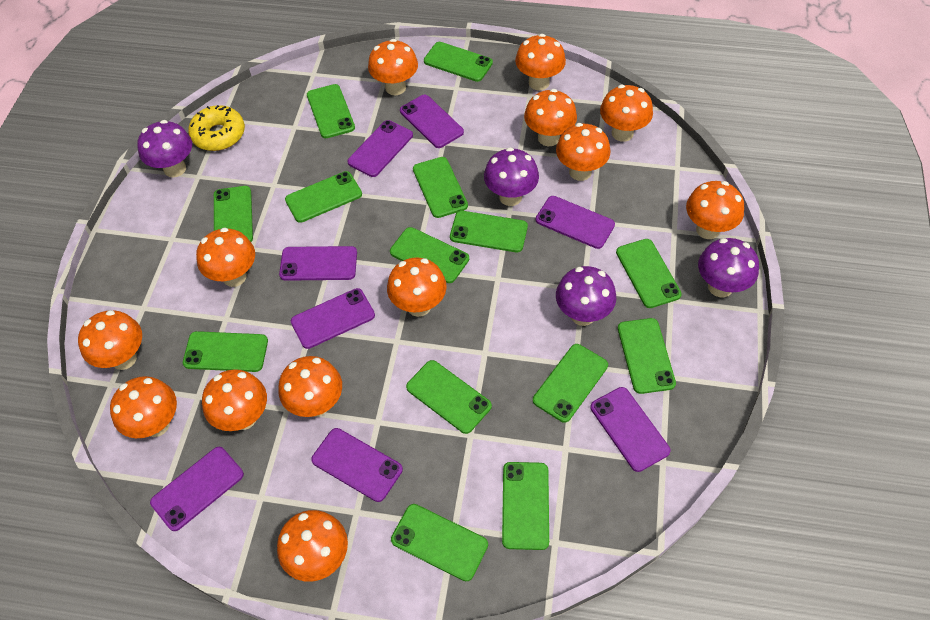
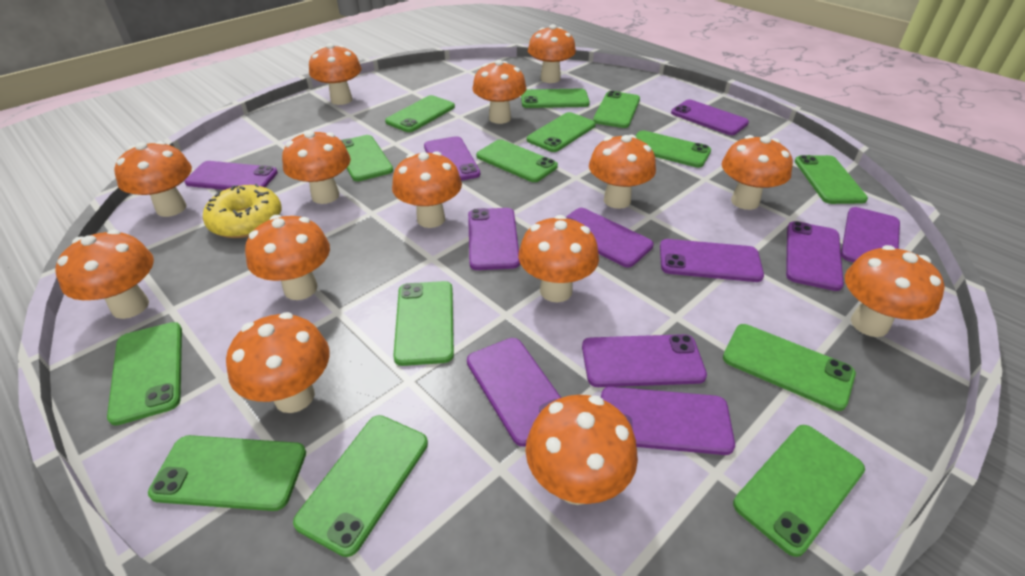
orange mushroom: 13 -> 14
purple mushroom: 4 -> 0
purple phone: 8 -> 11

